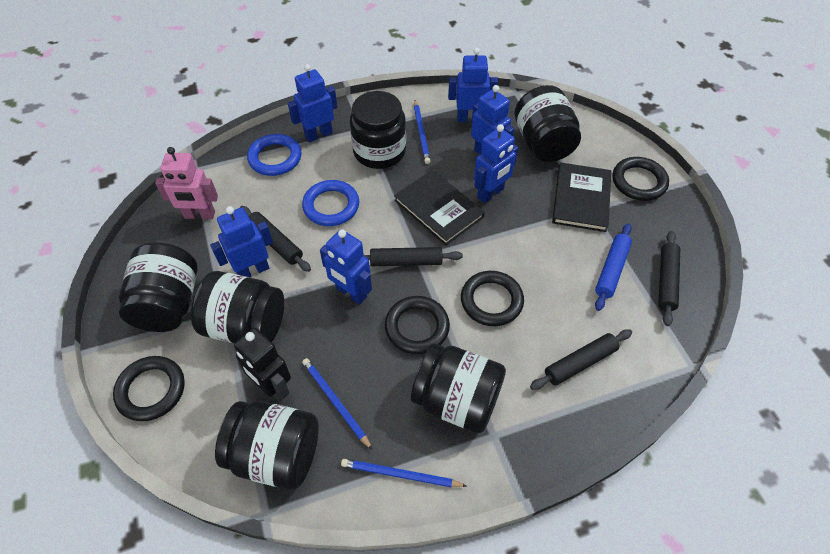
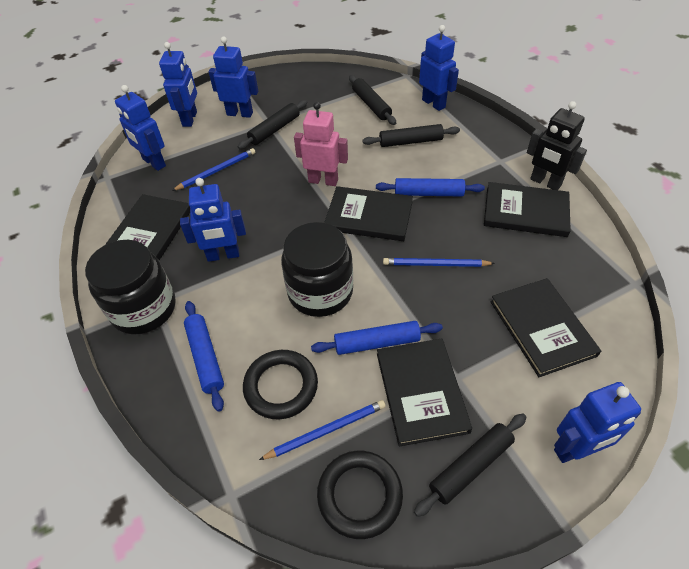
black book: 2 -> 5
black jar: 6 -> 2
black ring: 4 -> 2
blue ring: 2 -> 0
blue rolling pin: 1 -> 3

